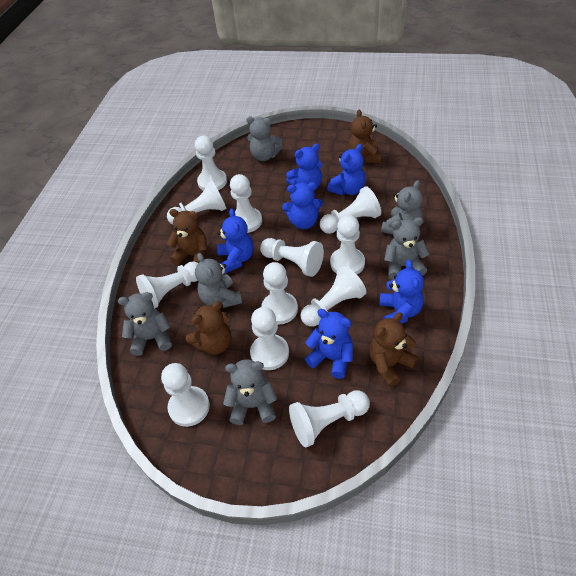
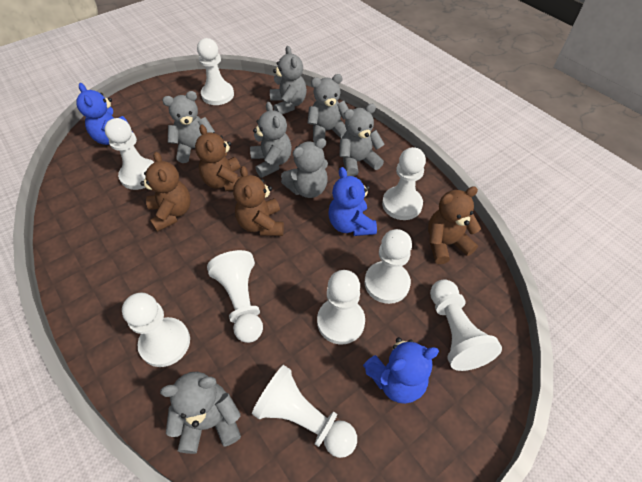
blue teddy bear: 6 -> 3
grey teddy bear: 6 -> 7
white pawn: 12 -> 9

